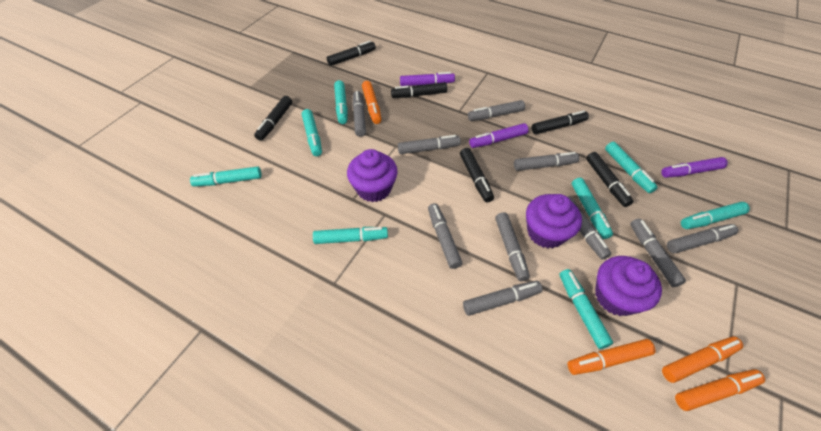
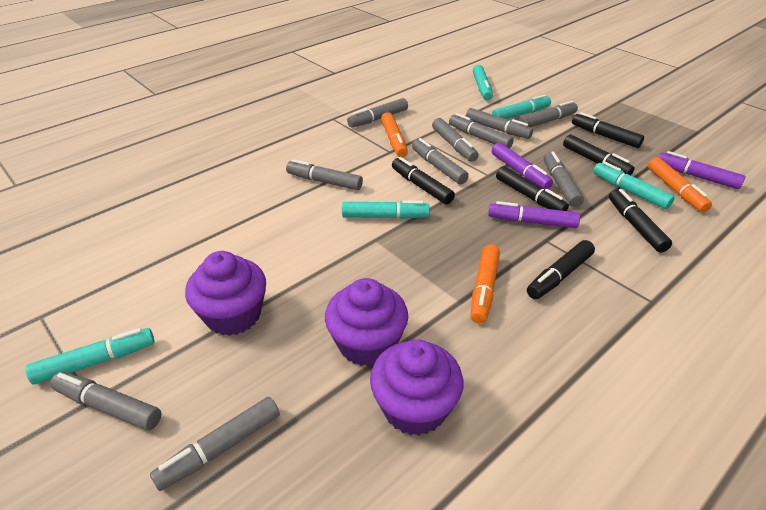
orange marker: 4 -> 3
turquoise marker: 8 -> 5

